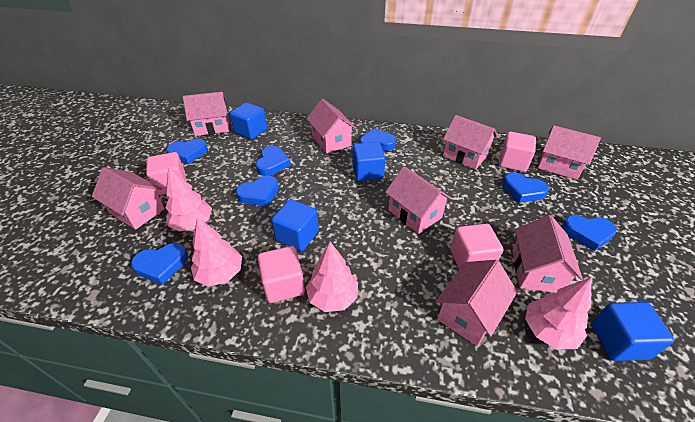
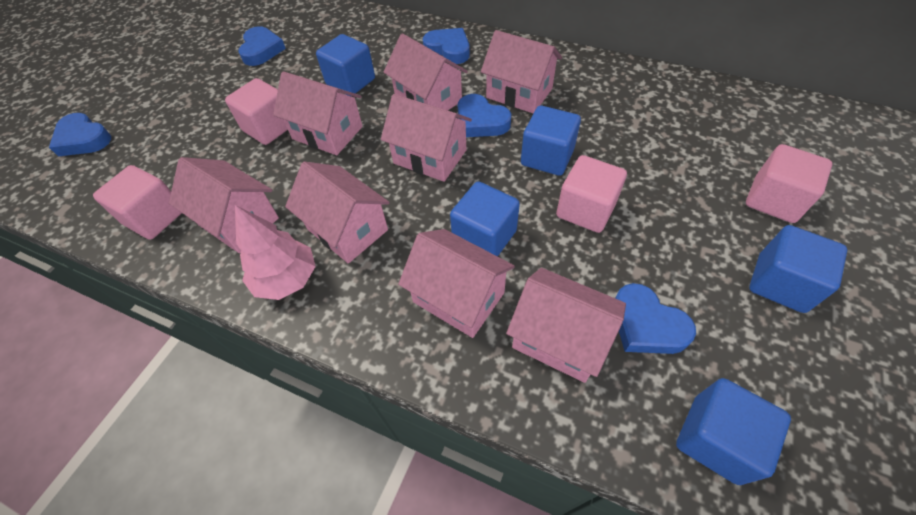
blue cube: 4 -> 5
blue heart: 7 -> 5
pink tree: 4 -> 1

